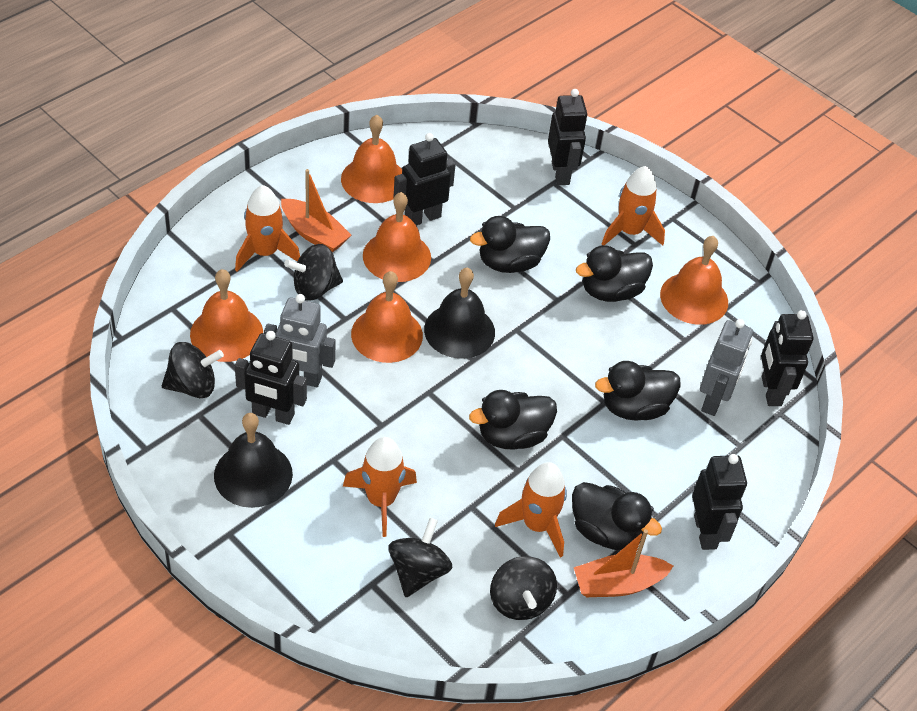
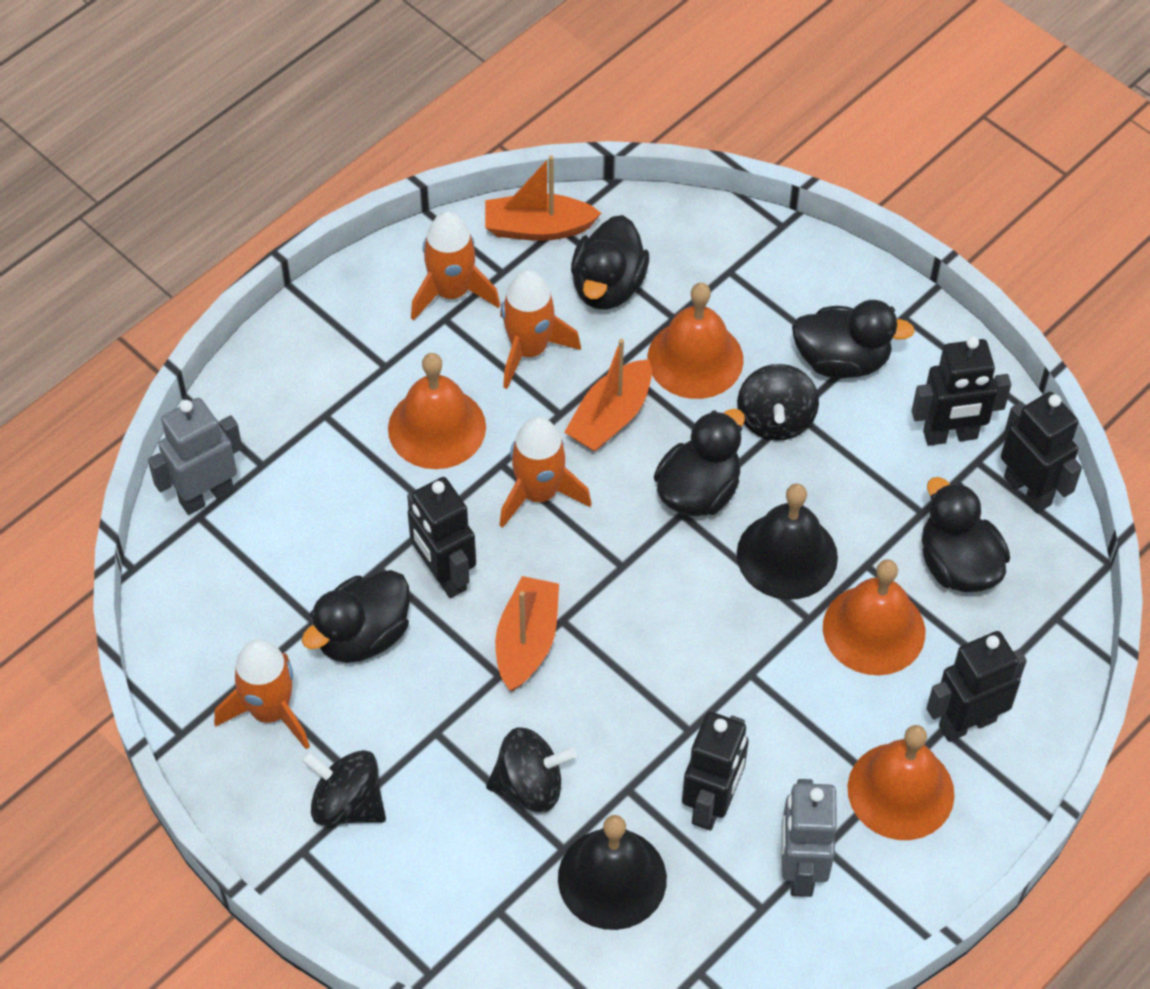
black spinning top: 4 -> 3
orange bell: 5 -> 4
orange boat: 2 -> 3

